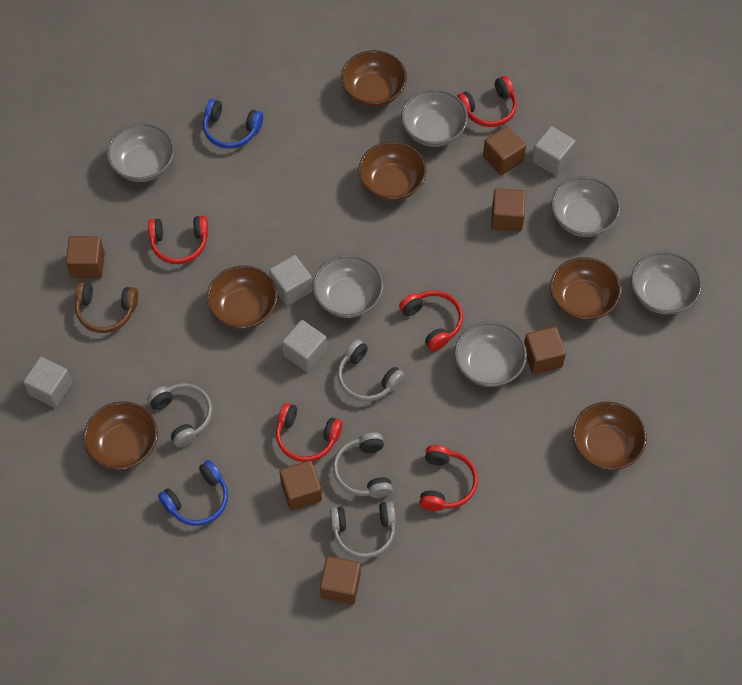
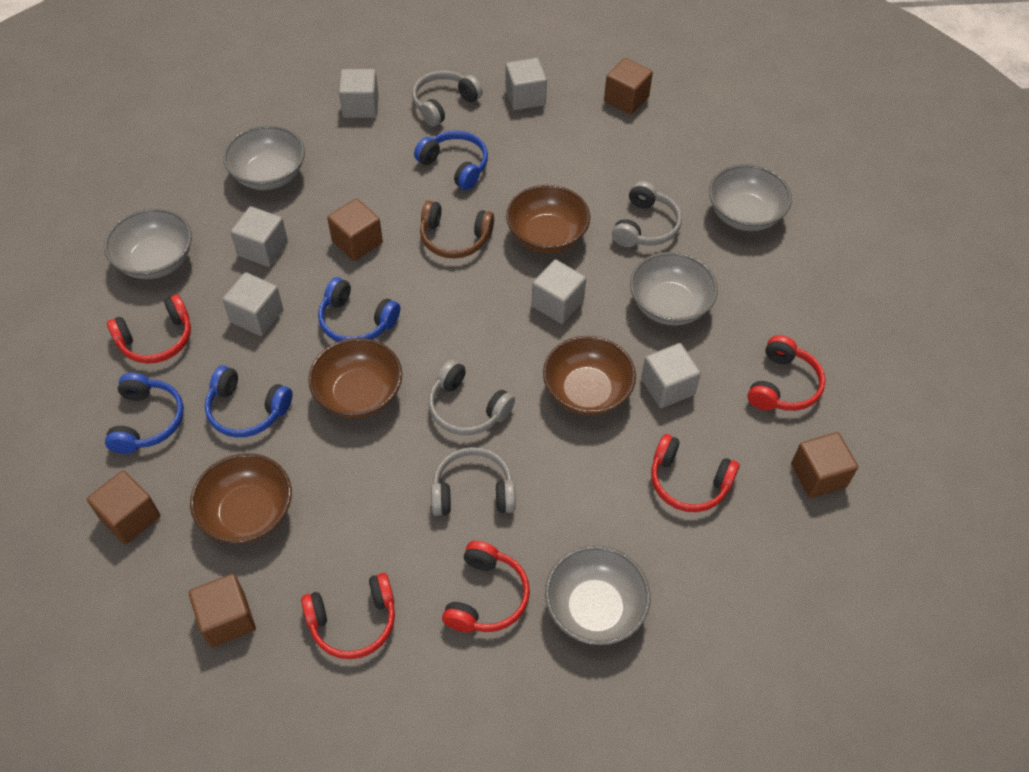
blue headphones: 2 -> 4
brown bowl: 6 -> 4
brown cube: 6 -> 5
grey bowl: 6 -> 5
grey cube: 4 -> 6

